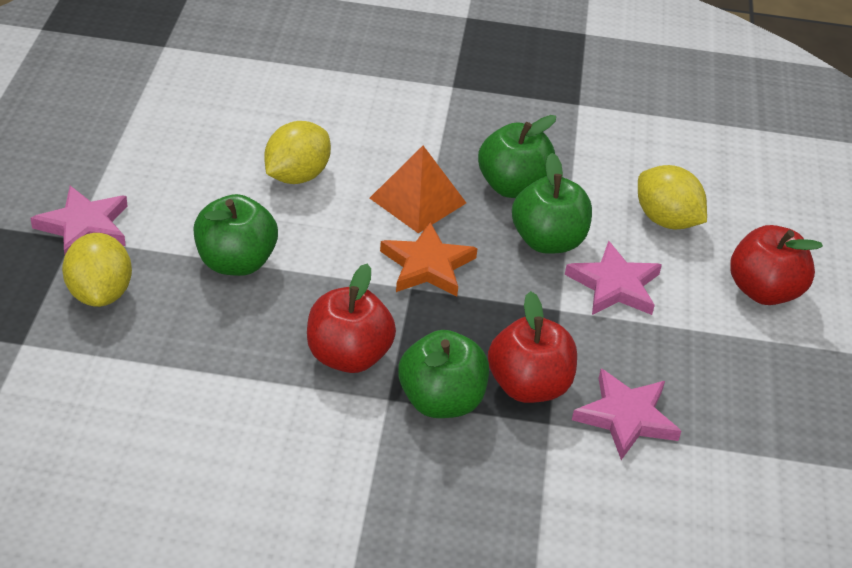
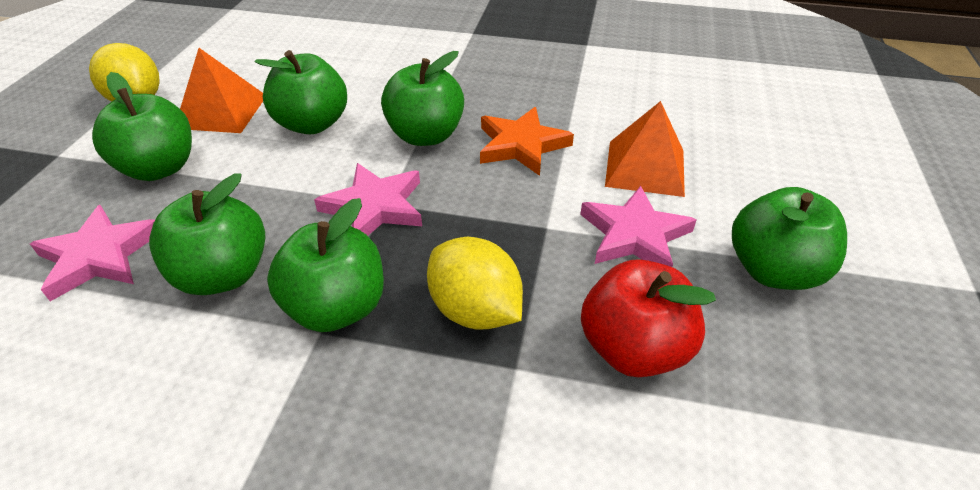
green apple: 4 -> 6
orange pyramid: 1 -> 2
red apple: 3 -> 1
yellow lemon: 3 -> 2

